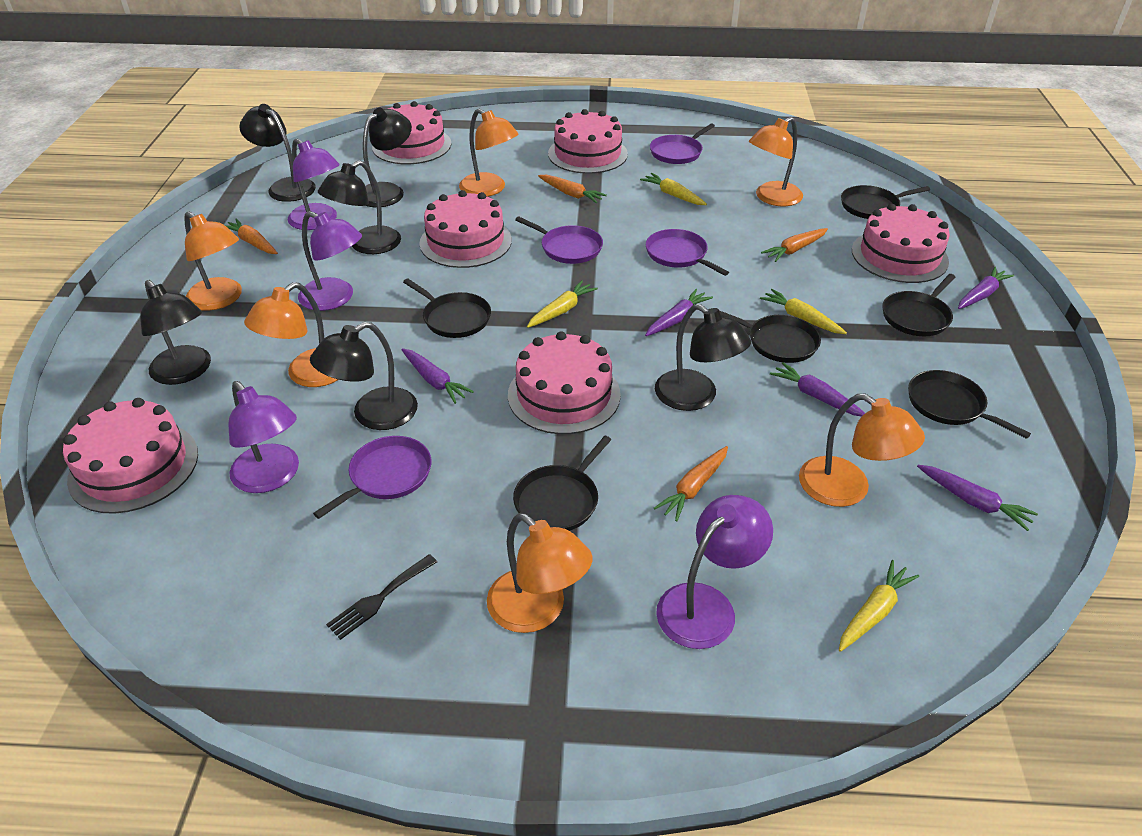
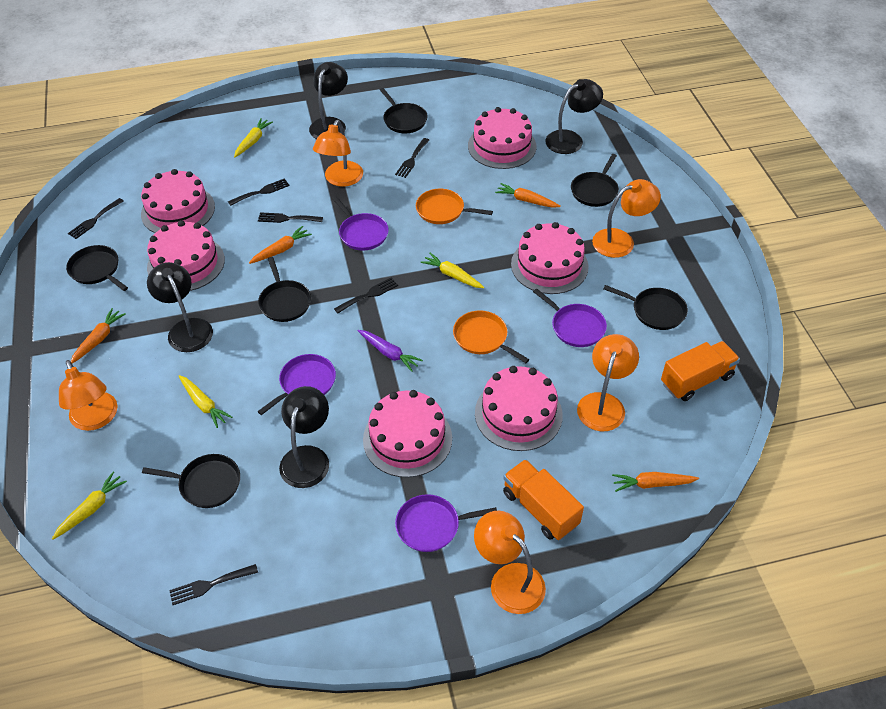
black fork: 1 -> 6
black lamp: 6 -> 4
orange lamp: 6 -> 5
orange pan: 0 -> 2
orange truck: 0 -> 2
purple carrot: 5 -> 1
purple lamp: 4 -> 0

